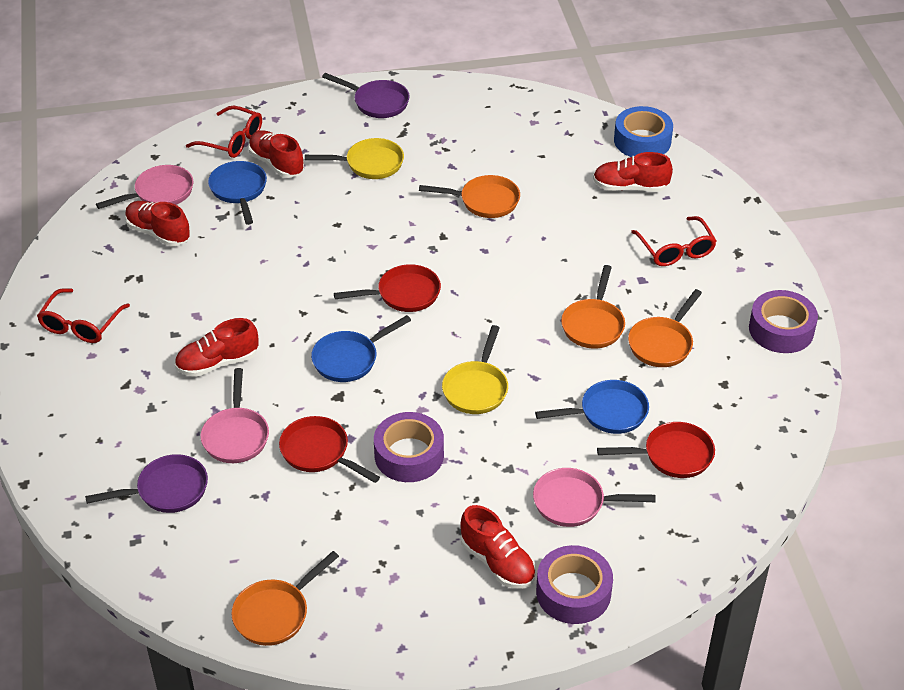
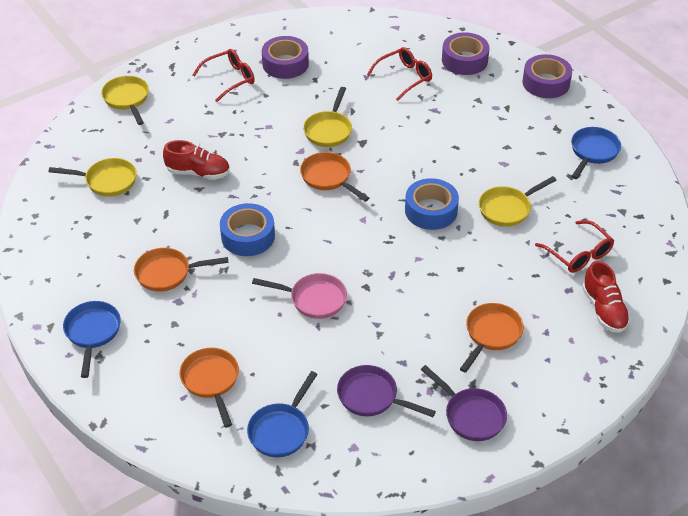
blue tape: 1 -> 2
pink pan: 3 -> 1
red pan: 3 -> 0
red shoe: 5 -> 2
yellow pan: 2 -> 4

